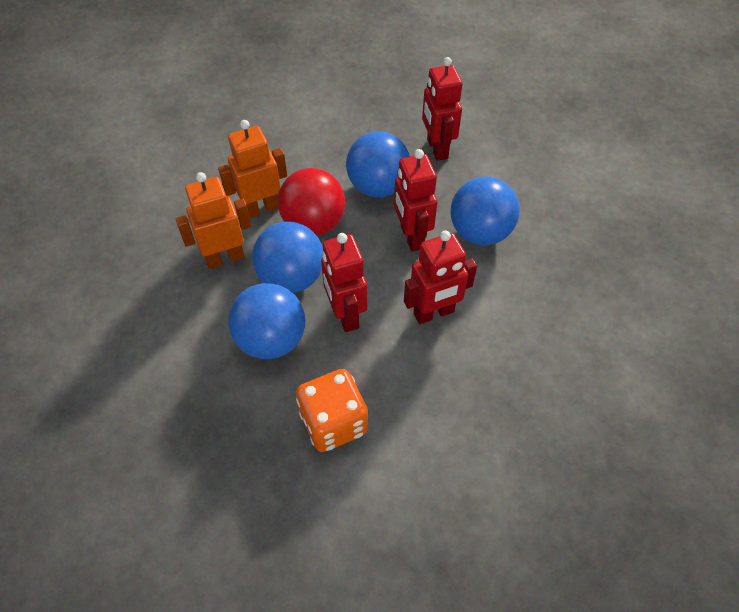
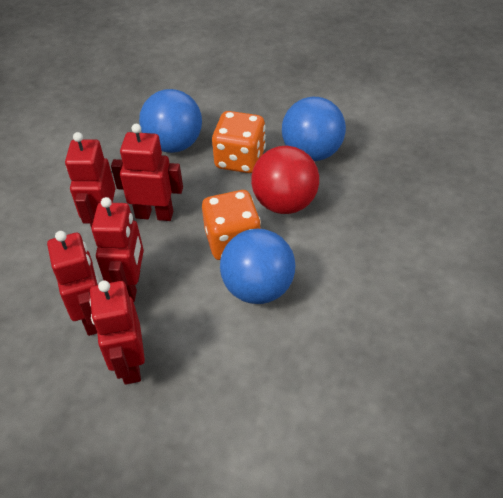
blue ball: 4 -> 3
orange dice: 1 -> 2
orange robot: 2 -> 0
red robot: 4 -> 5

